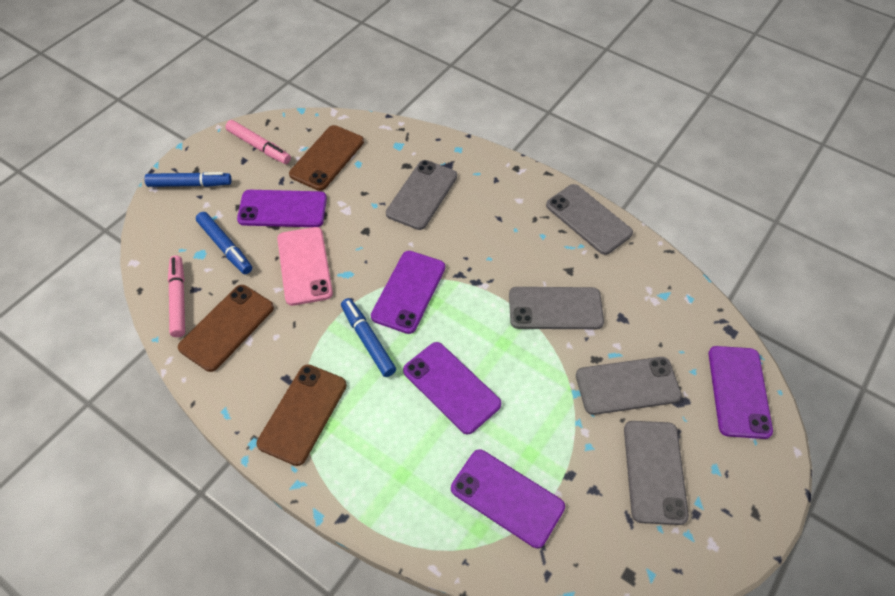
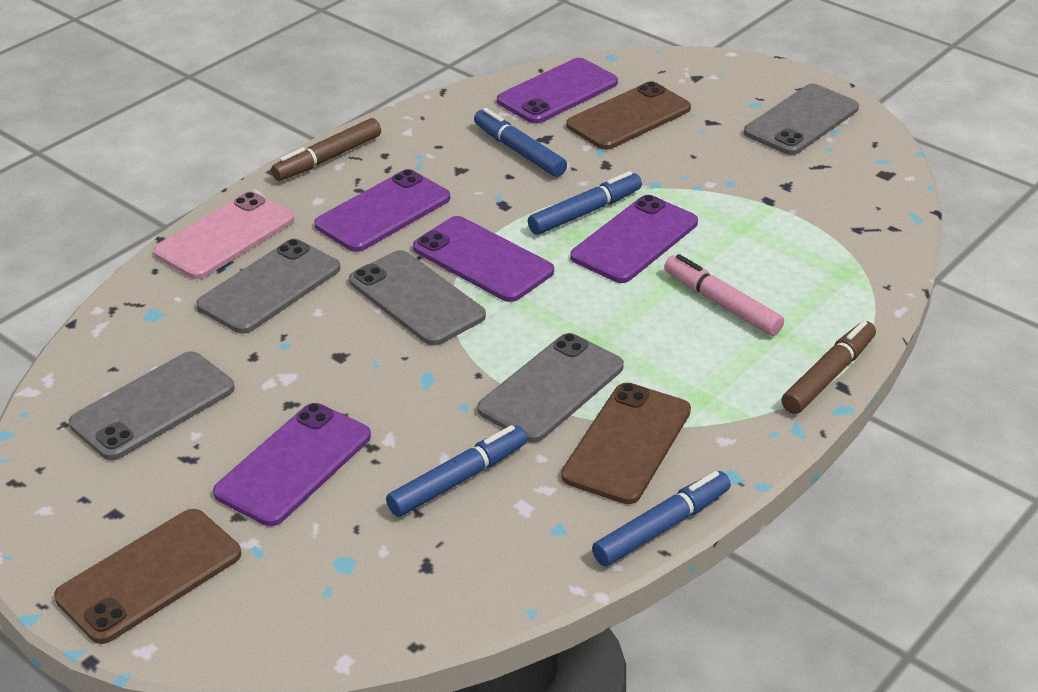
blue marker: 3 -> 4
brown marker: 0 -> 2
pink marker: 2 -> 1

